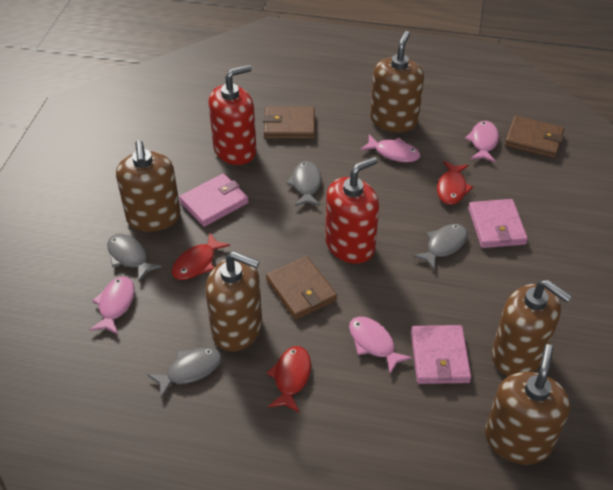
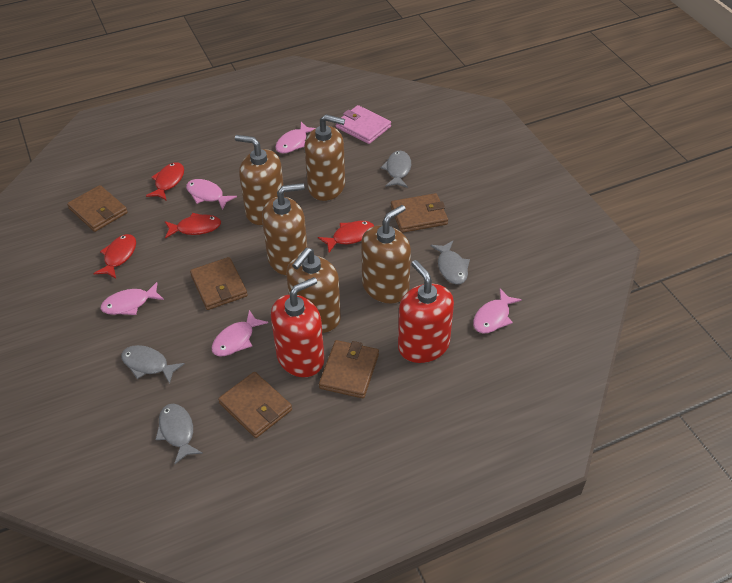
brown wallet: 3 -> 5
pink fish: 4 -> 5
pink wallet: 3 -> 1
red fish: 3 -> 4

